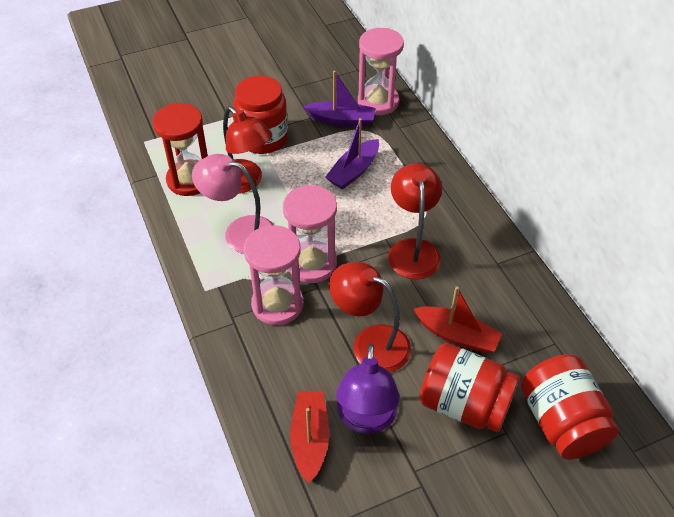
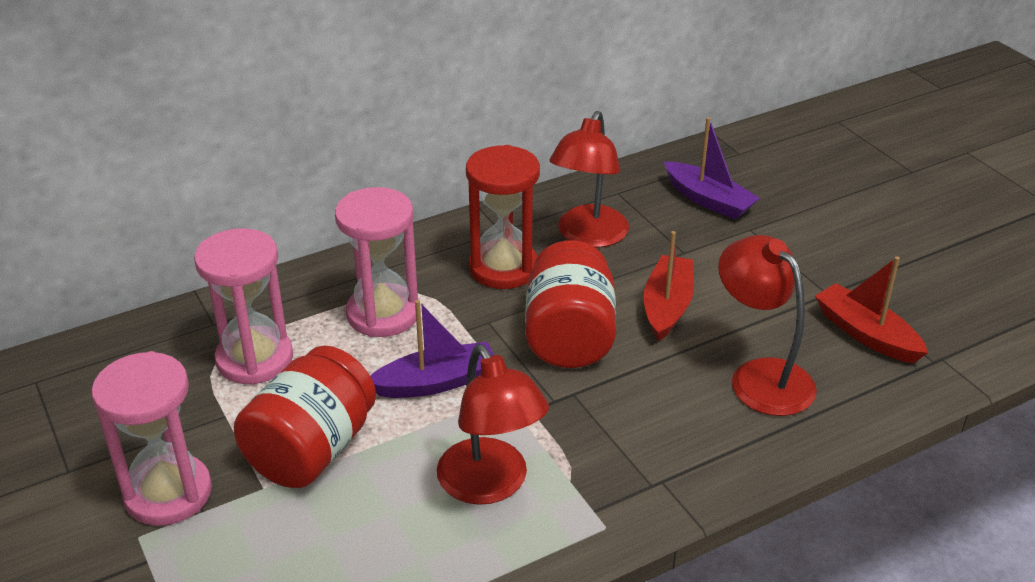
pink lamp: 1 -> 0
purple lamp: 1 -> 0
red jar: 3 -> 2

